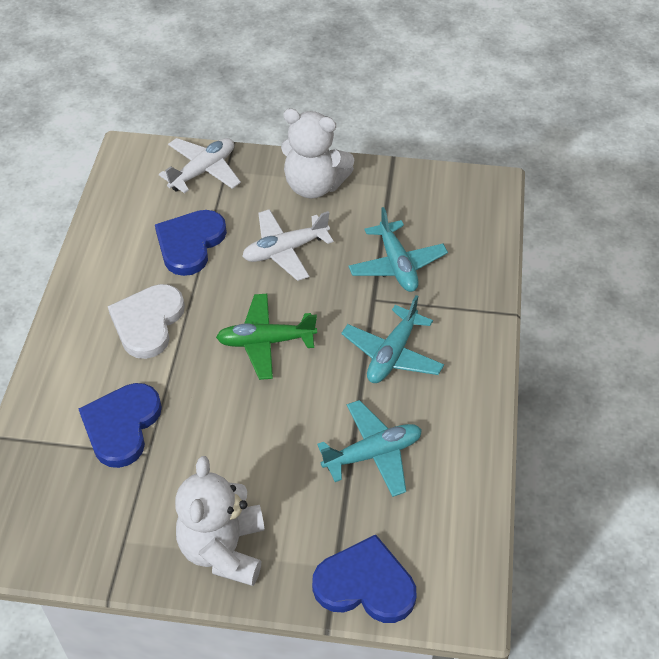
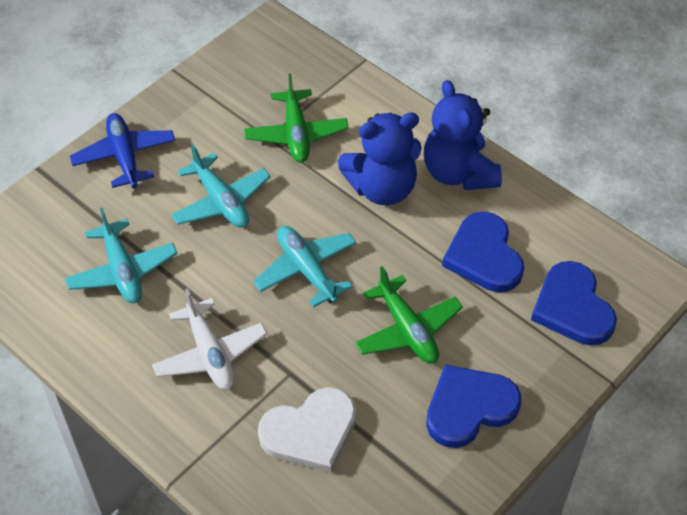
blue plane: 0 -> 1
blue teddy bear: 0 -> 2
green plane: 1 -> 2
white plane: 2 -> 1
white teddy bear: 2 -> 0

